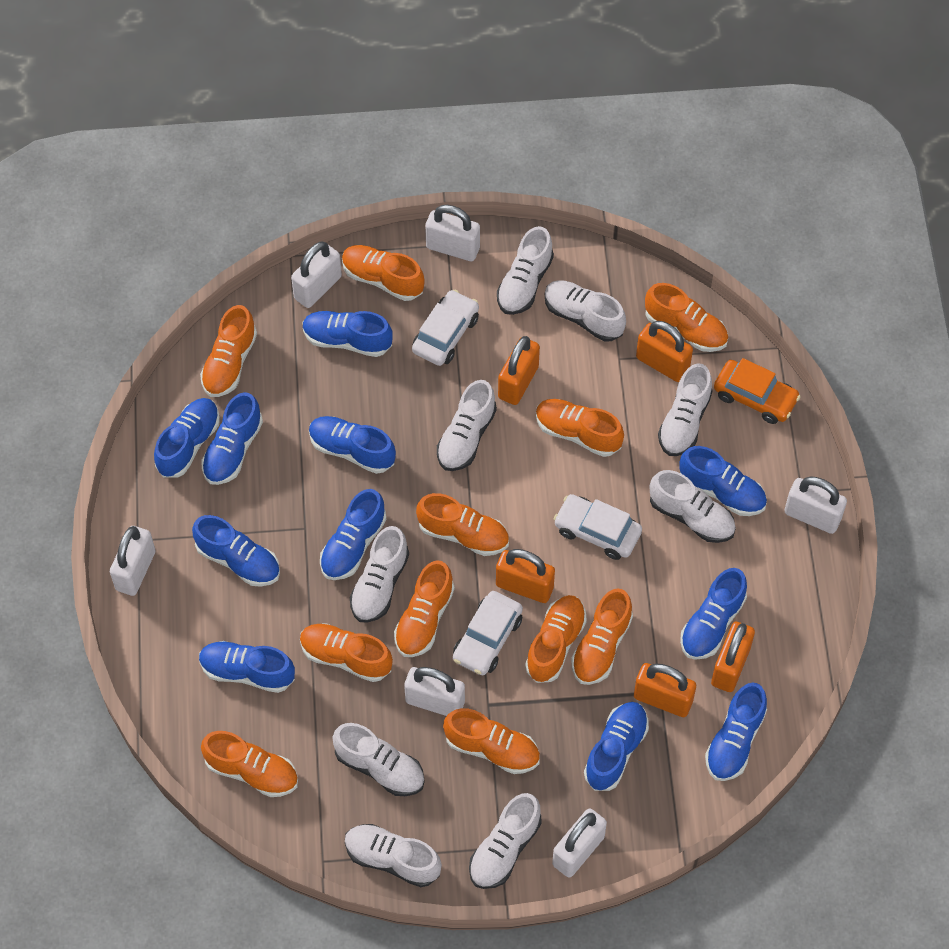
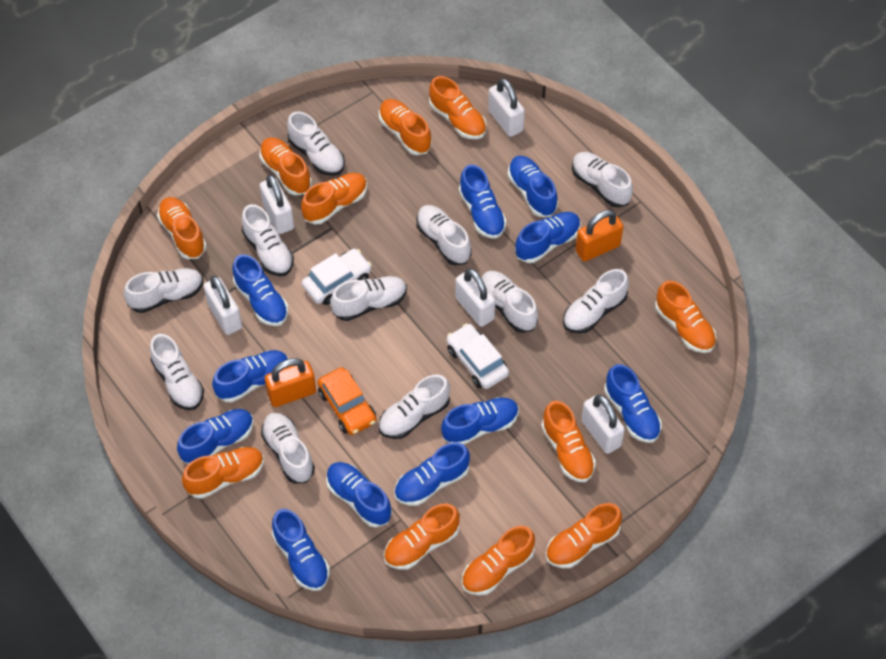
orange padlock: 5 -> 2
white car: 3 -> 2
white padlock: 6 -> 5
white shoe: 9 -> 11

